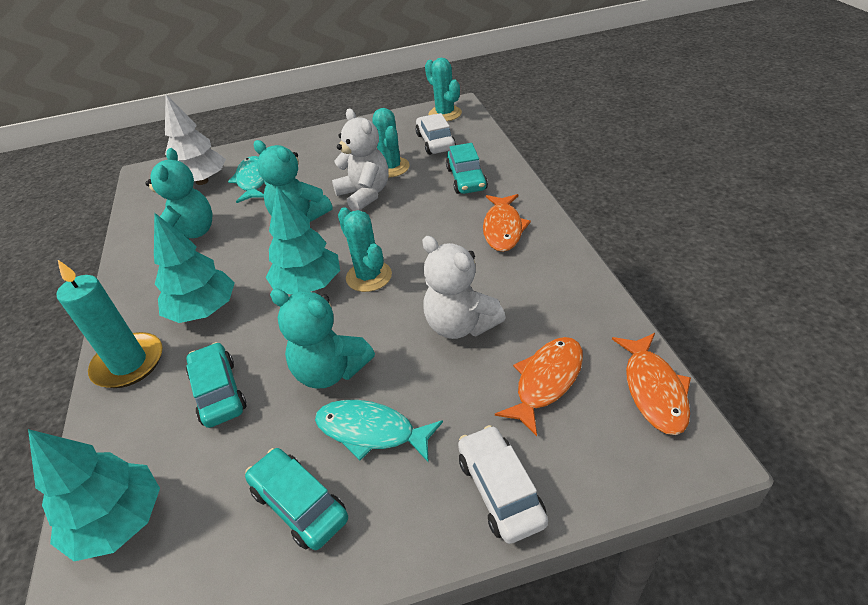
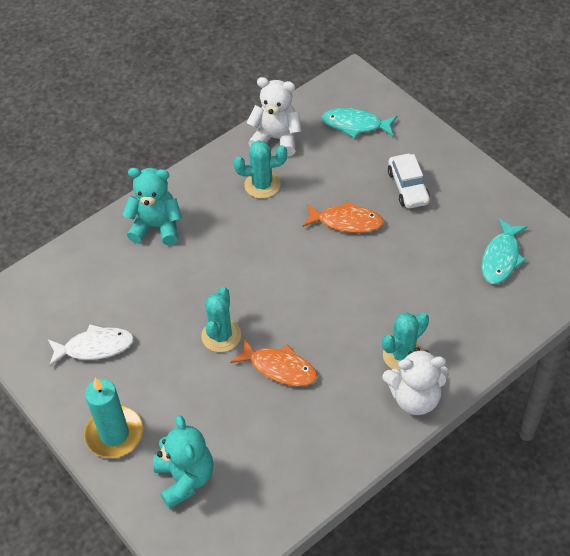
orange fish: 3 -> 2
turquoise car: 3 -> 0
turquoise teddy bear: 3 -> 2
turquoise tree: 3 -> 0
white car: 2 -> 1
white fish: 0 -> 1
white tree: 1 -> 0

